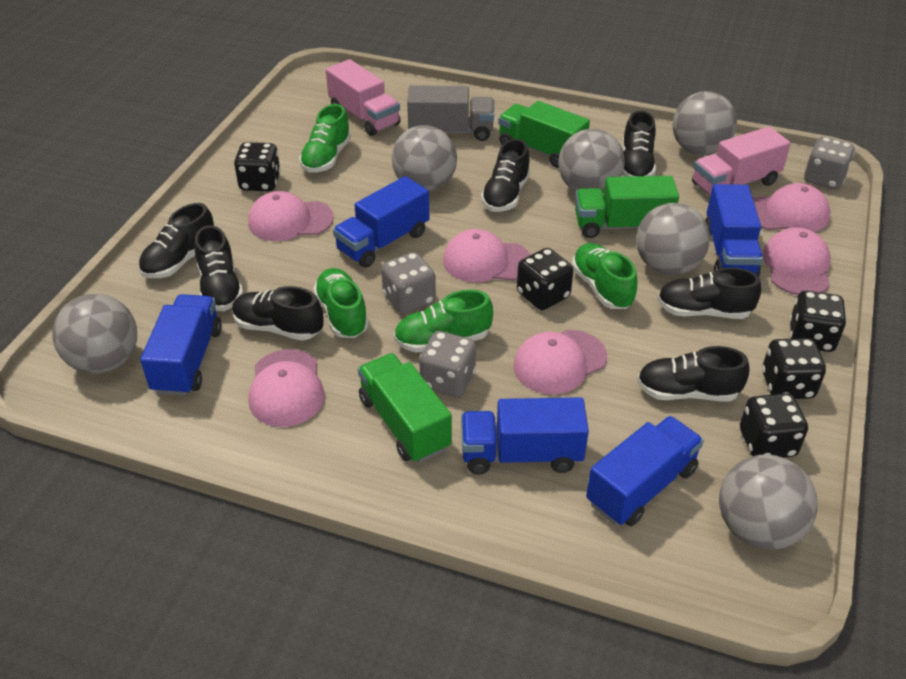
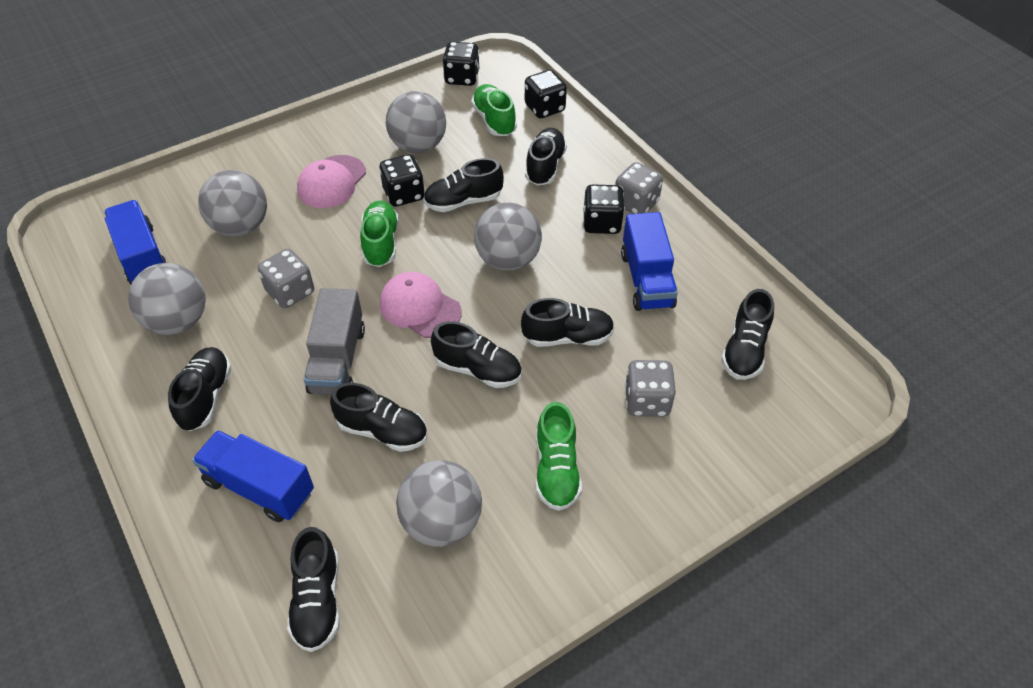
black dice: 5 -> 4
black shoe: 7 -> 8
blue truck: 5 -> 3
green shoe: 4 -> 3
green truck: 3 -> 0
grey ball: 6 -> 5
pink cap: 6 -> 2
pink truck: 2 -> 0

